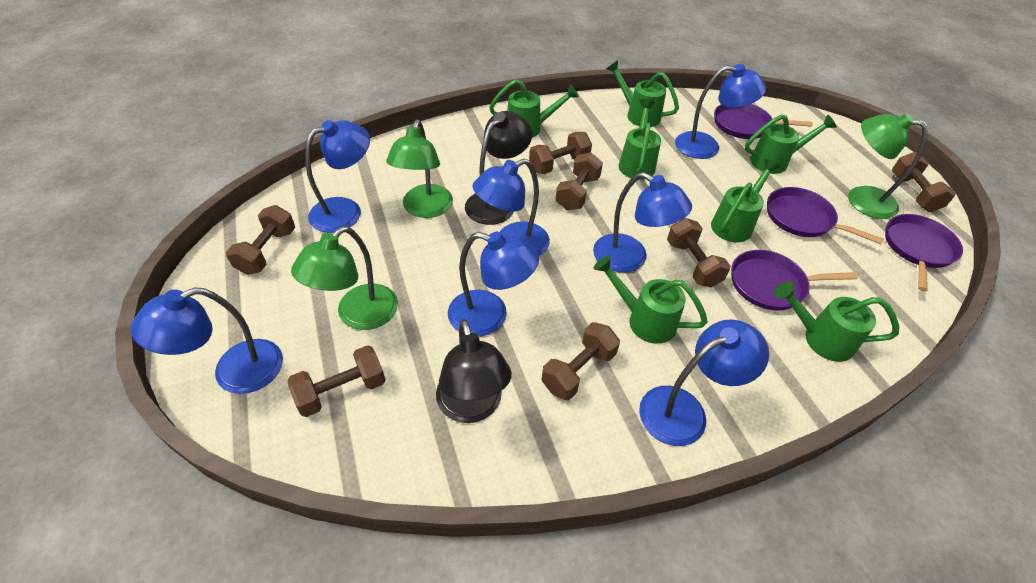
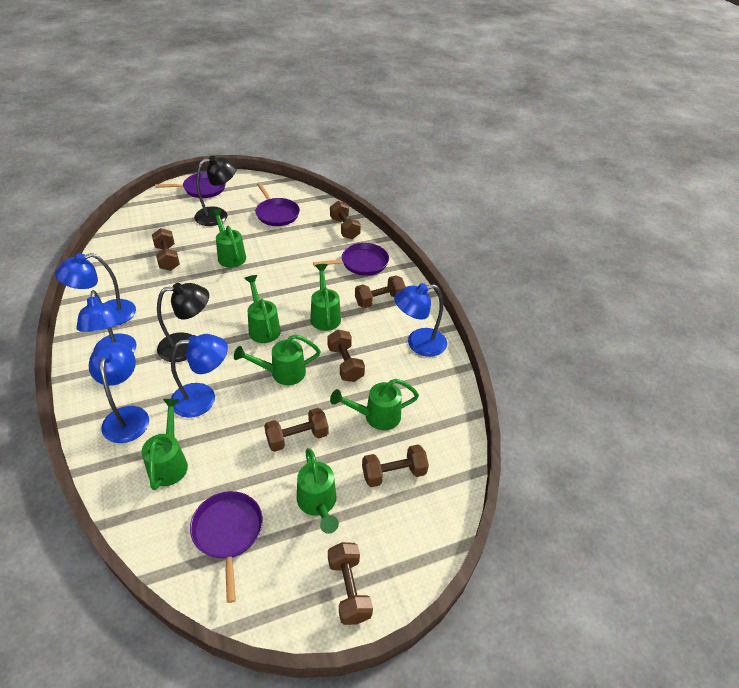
blue lamp: 7 -> 5
green lamp: 3 -> 0

